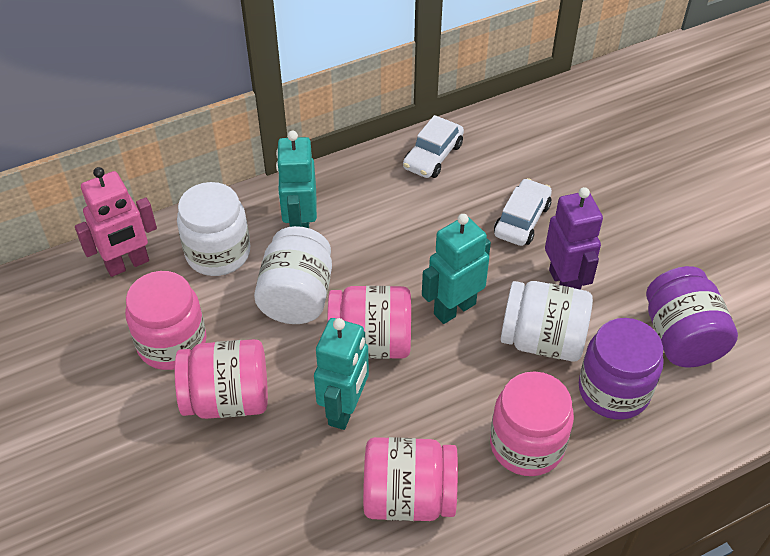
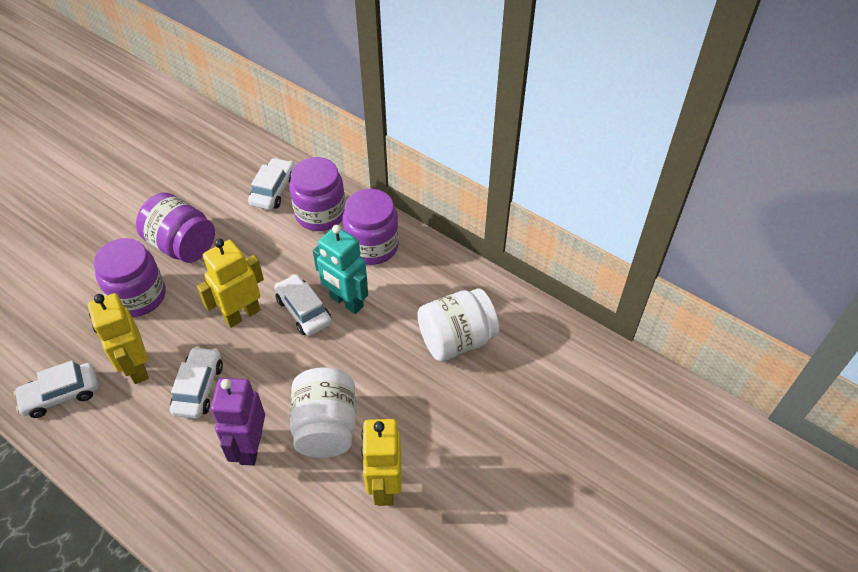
pink jar: 5 -> 0
pink robot: 1 -> 0
purple jar: 2 -> 4
turquoise robot: 3 -> 1
white car: 2 -> 4
white jar: 3 -> 2
yellow robot: 0 -> 3

